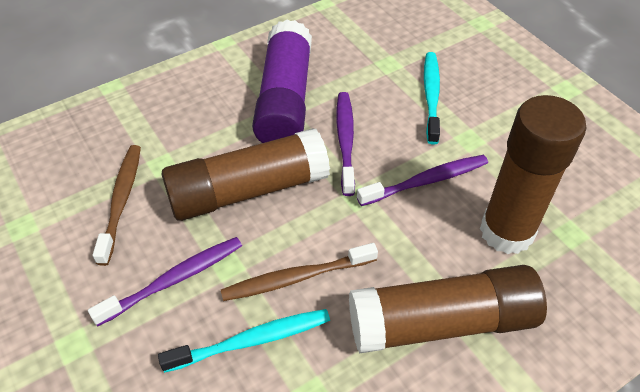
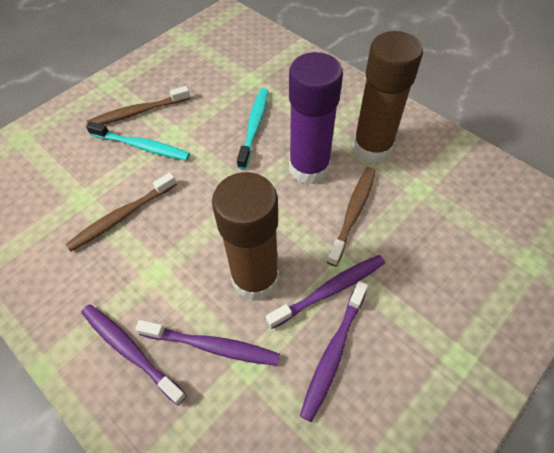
brown glue stick: 3 -> 2
brown toothbrush: 2 -> 3
purple toothbrush: 3 -> 4

